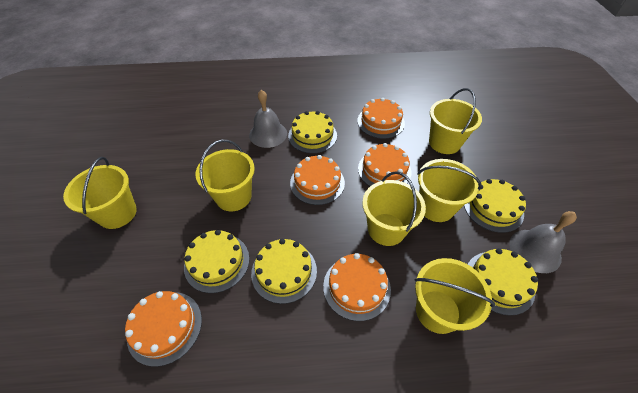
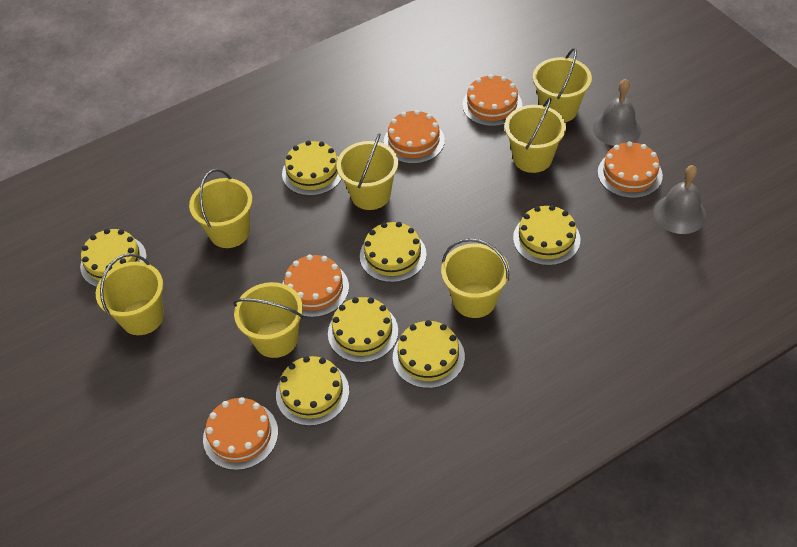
yellow bucket: 6 -> 7
yellow cake: 5 -> 7

